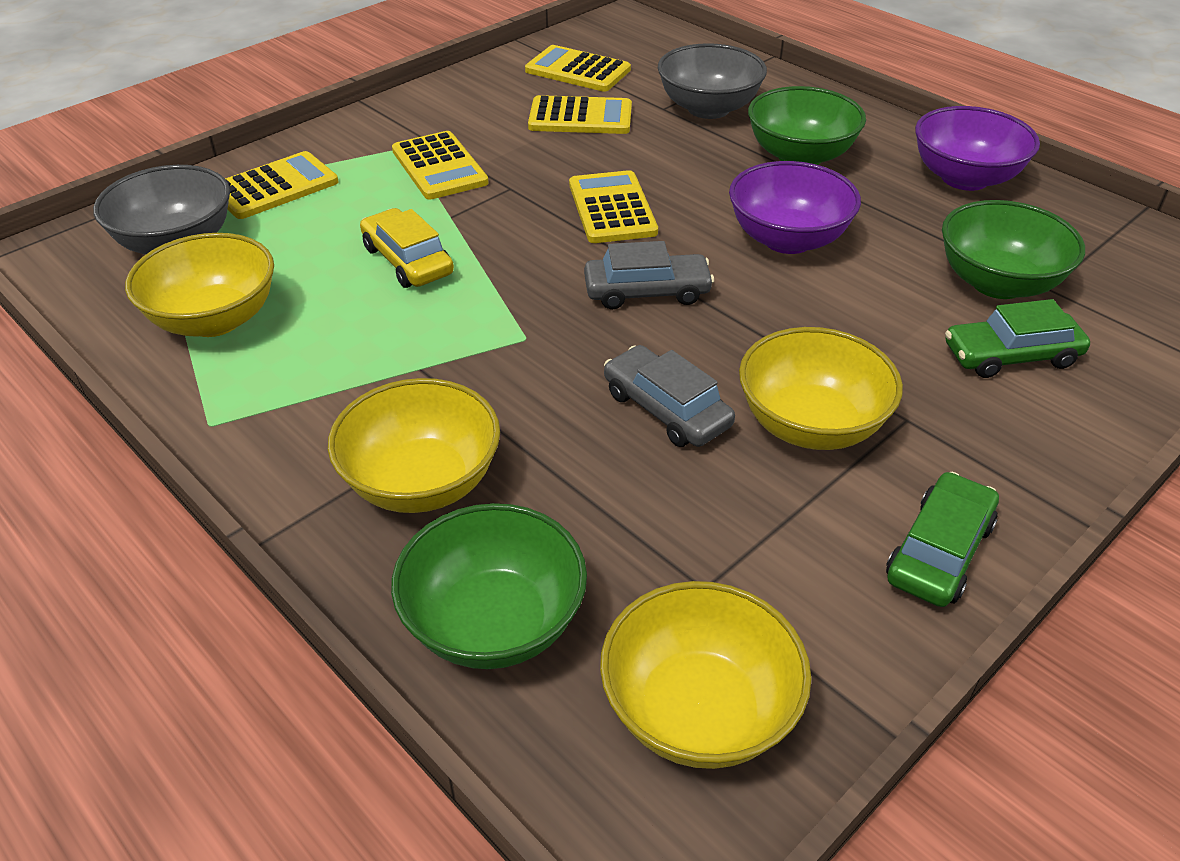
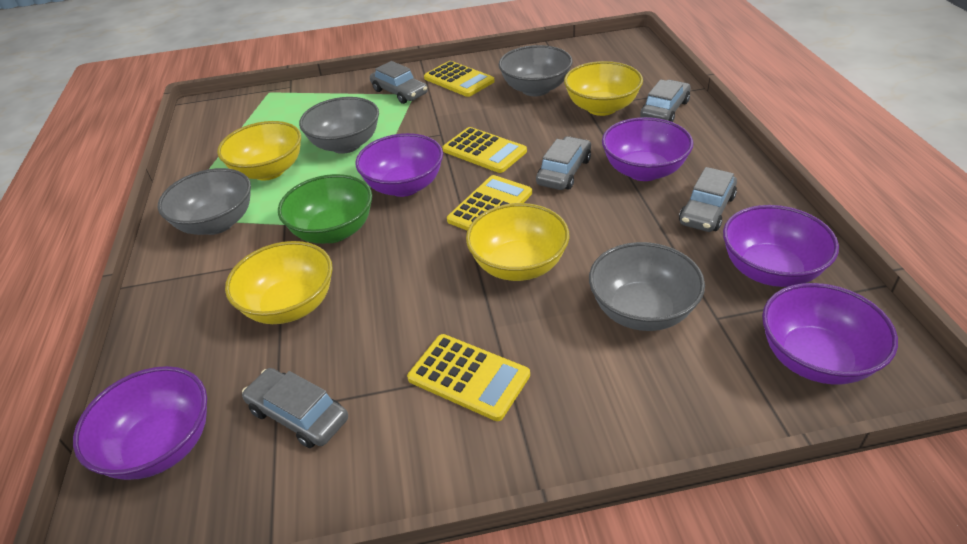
green bowl: 3 -> 1
green car: 2 -> 0
grey bowl: 2 -> 4
grey car: 2 -> 5
purple bowl: 2 -> 5
yellow calculator: 5 -> 4
yellow car: 1 -> 0

